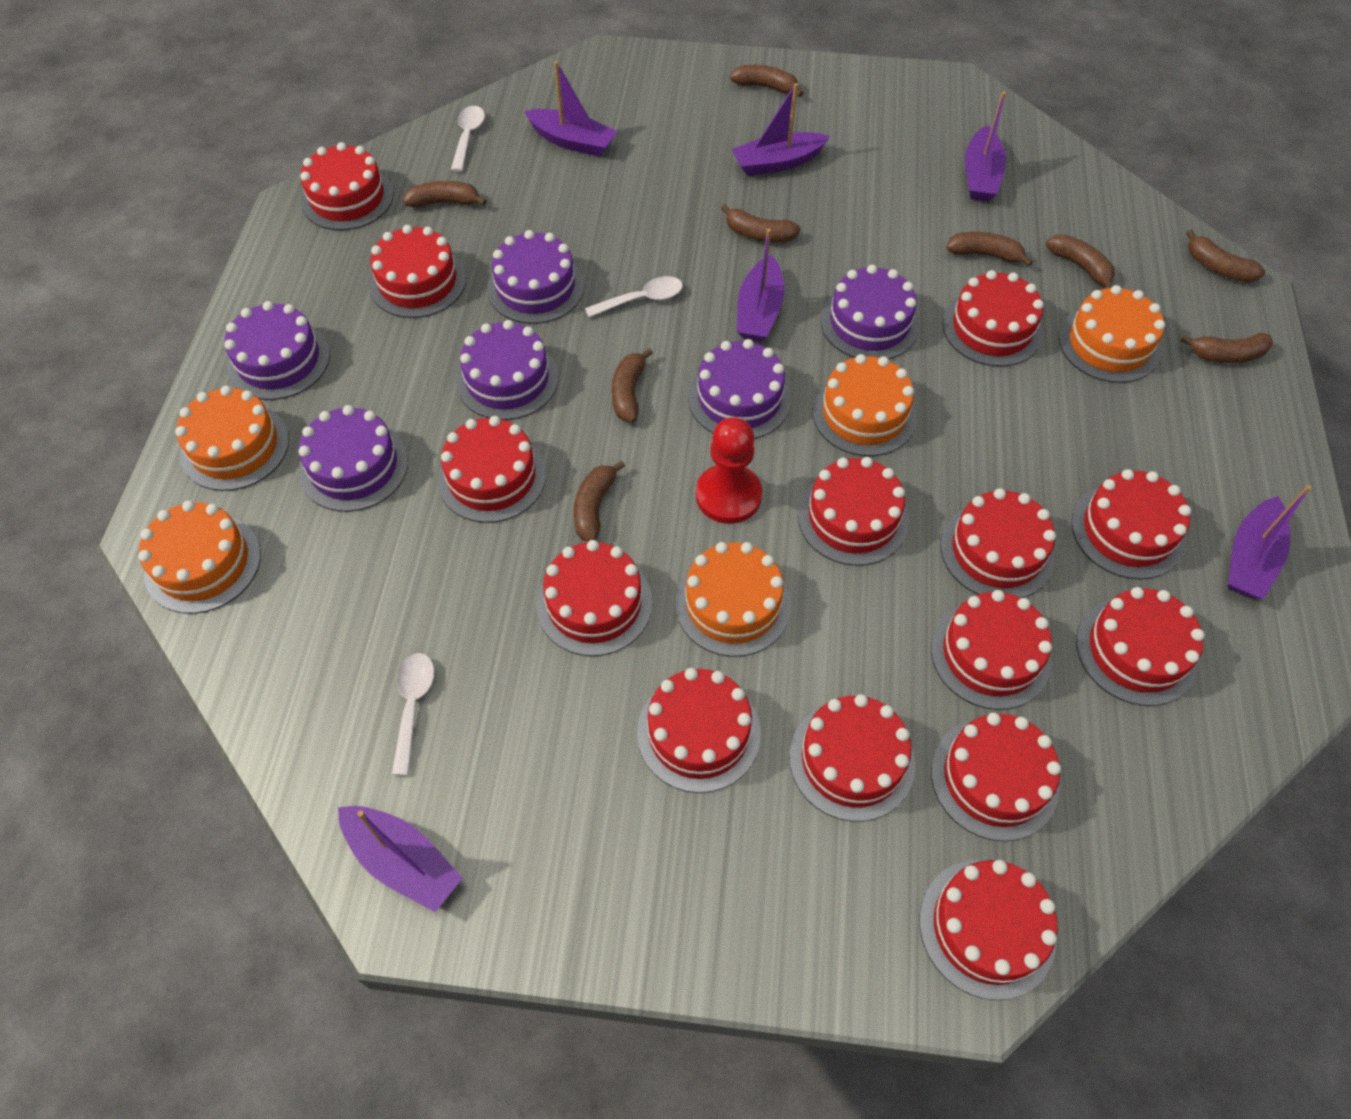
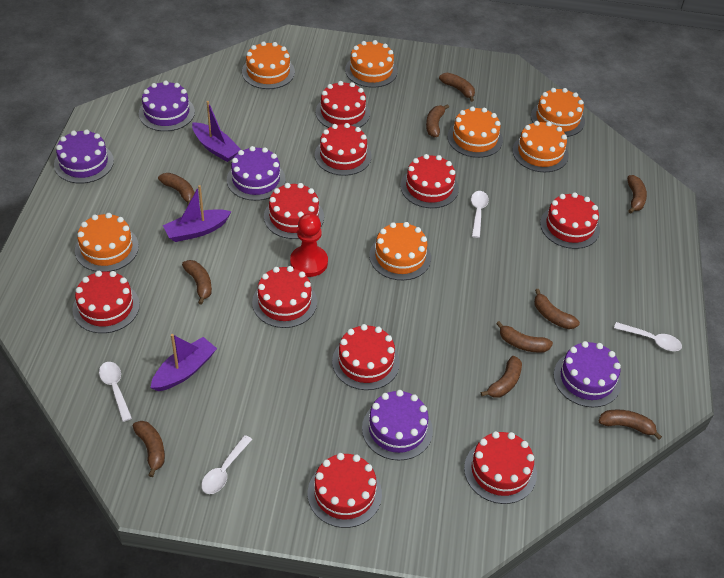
brown banana: 9 -> 10
orange cake: 5 -> 7
purple boat: 6 -> 3
purple cake: 6 -> 5
red cake: 14 -> 10
white spoon: 3 -> 4

